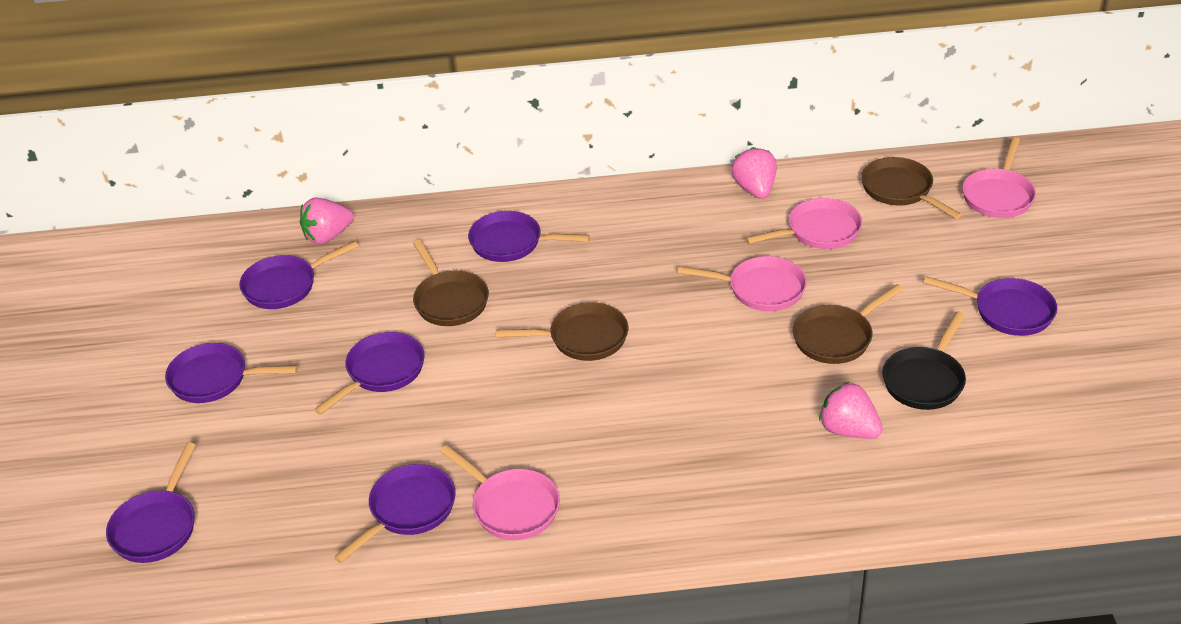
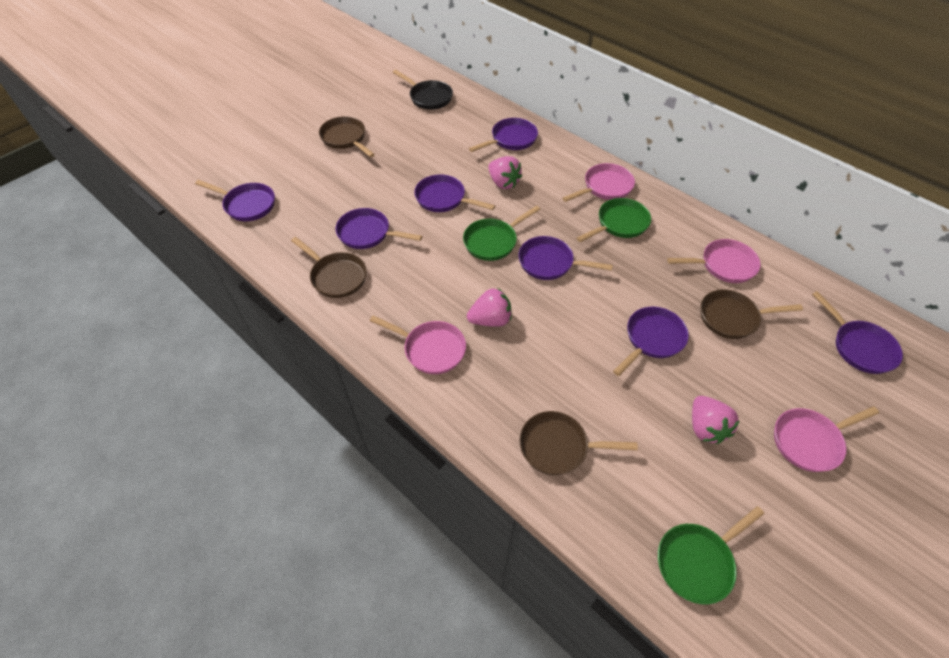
green pan: 0 -> 3

